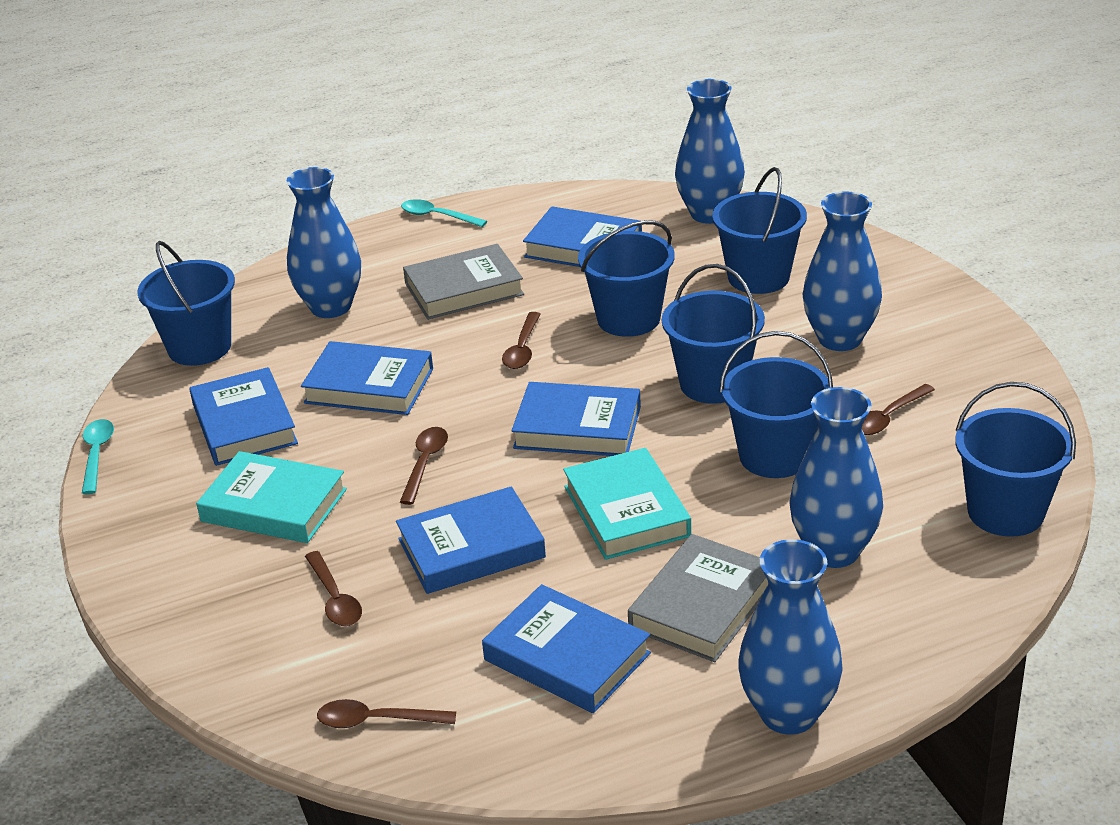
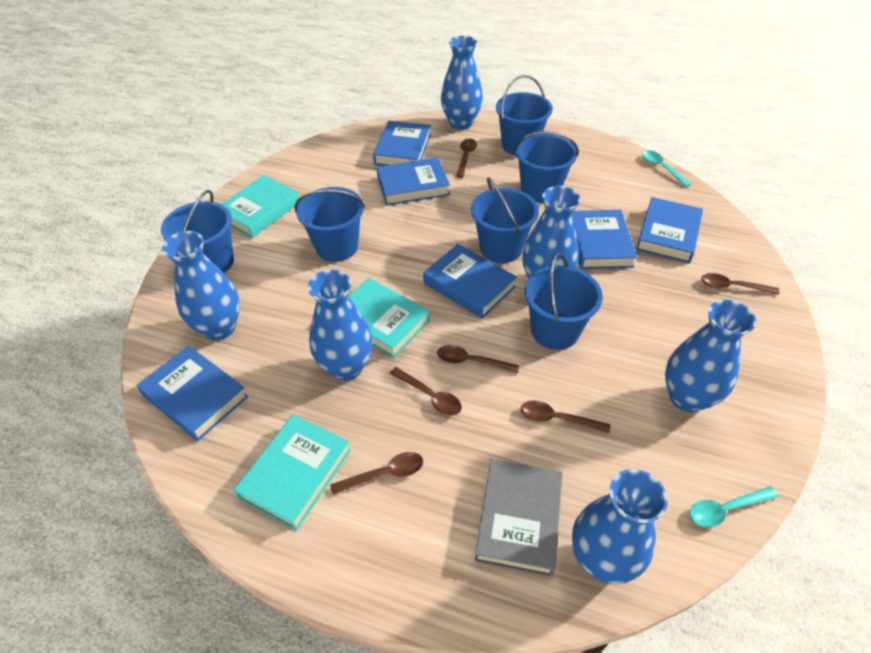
blue vase: 5 -> 6
brown spoon: 5 -> 6
grey book: 2 -> 1
turquoise book: 2 -> 3

